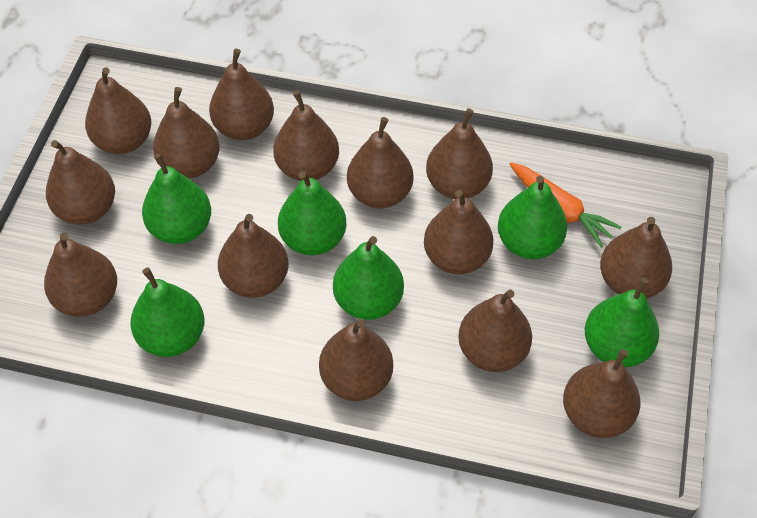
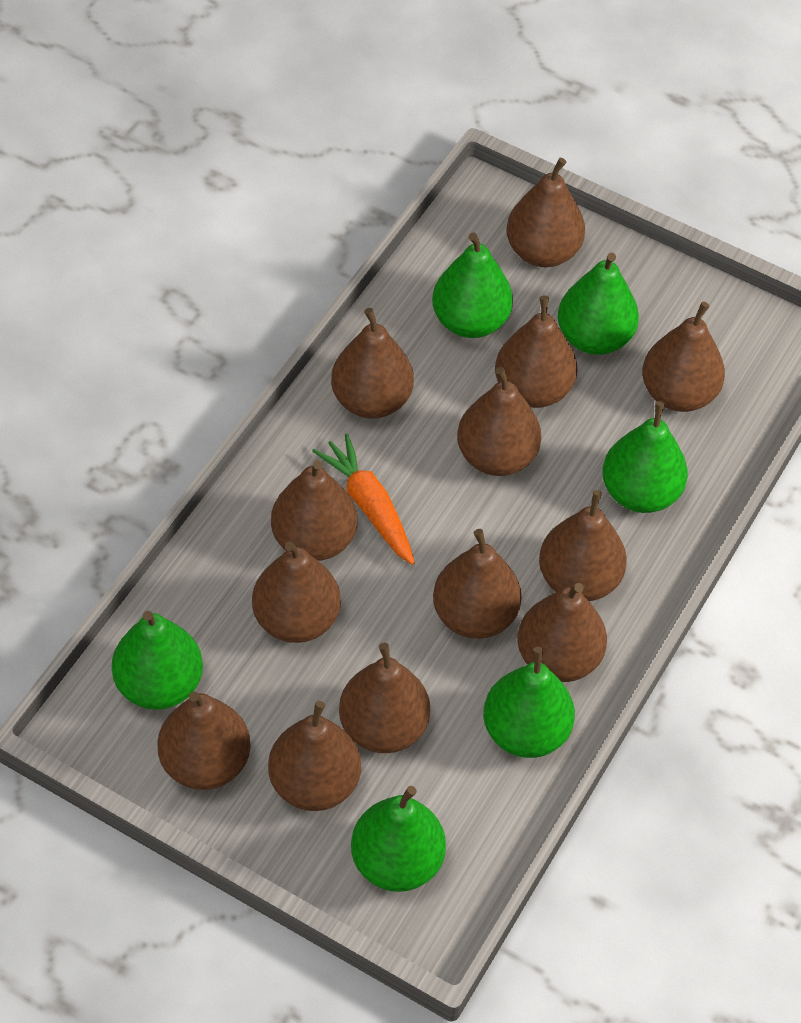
brown pear: 14 -> 13

